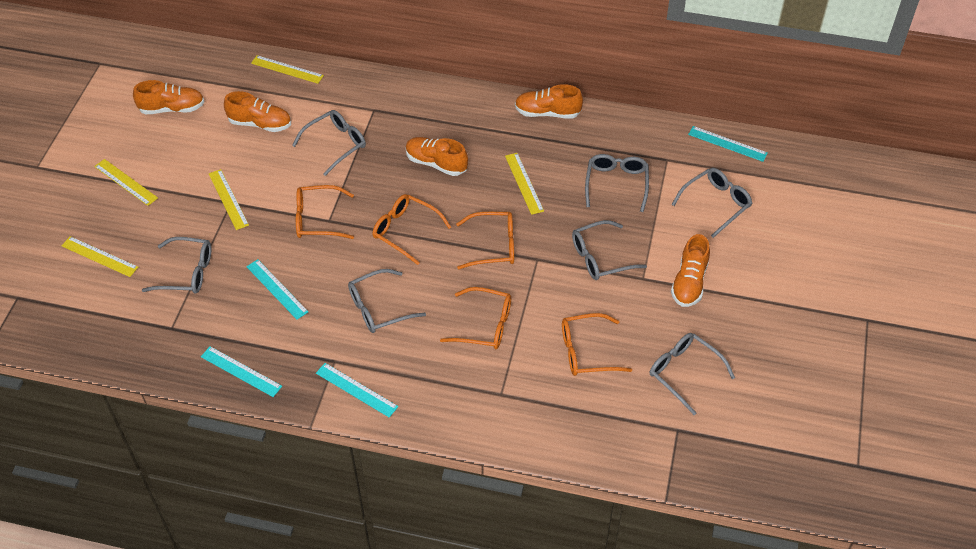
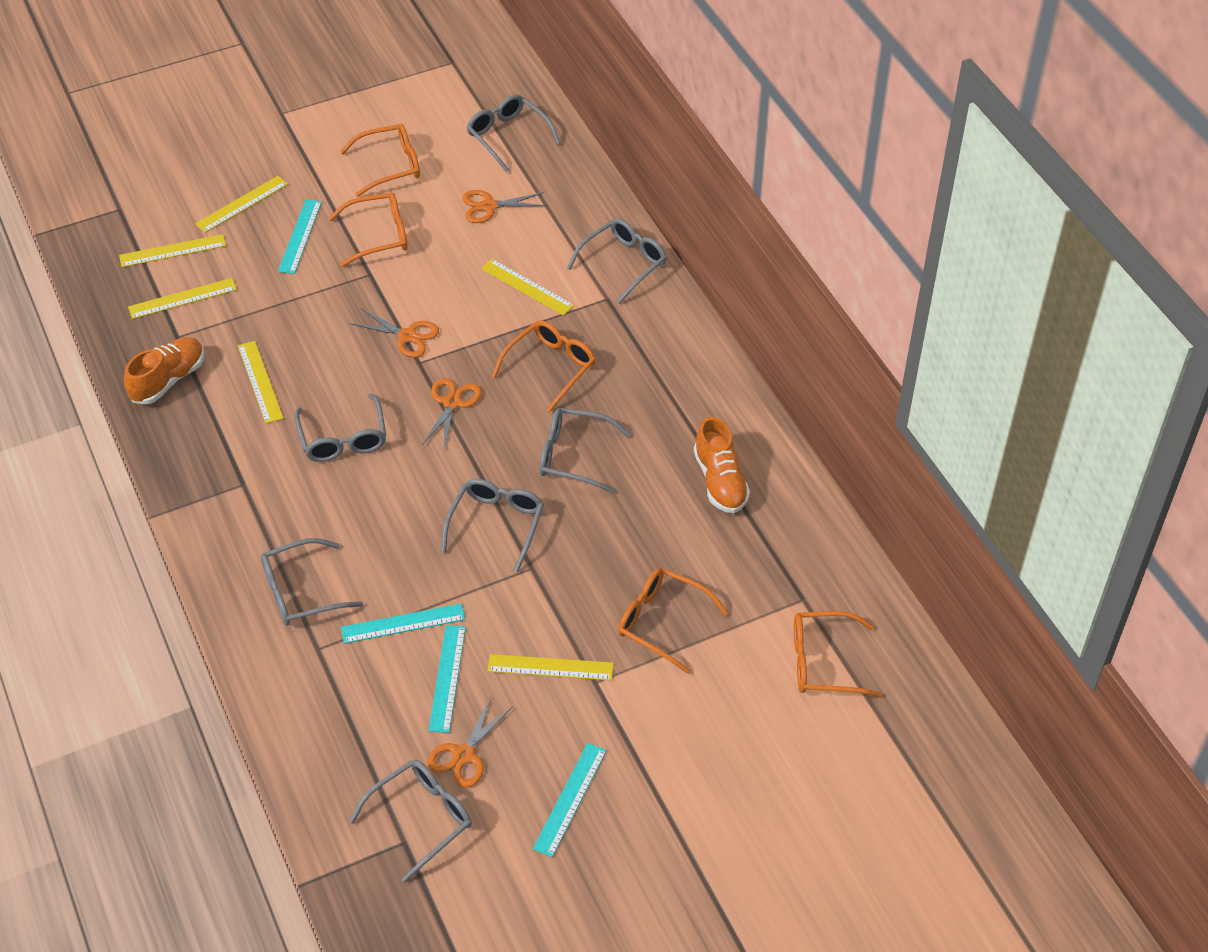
orange scissors: 0 -> 4
orange shoe: 5 -> 2
yellow ruler: 5 -> 6

